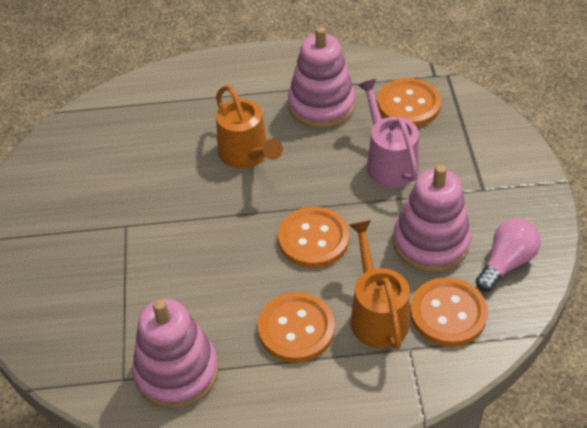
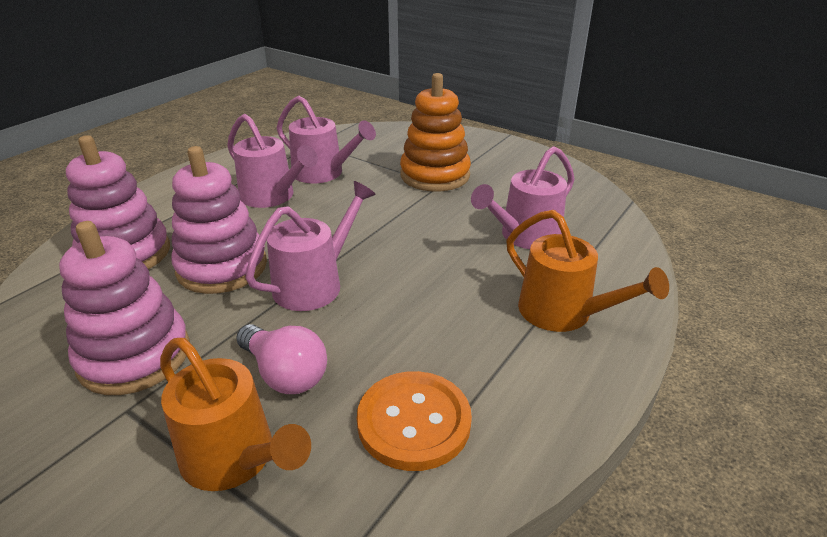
orange button: 4 -> 1
orange stacking toy: 0 -> 1
pink watering can: 1 -> 4

